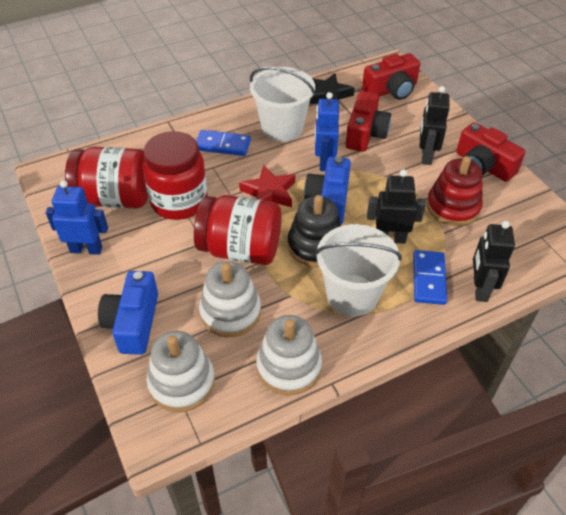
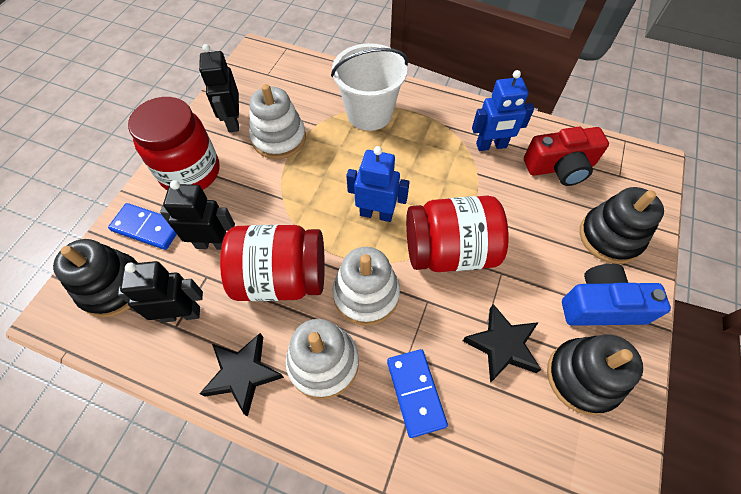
black stacking toy: 1 -> 3
black star: 1 -> 2
blue camera: 2 -> 1
red camera: 3 -> 1
red stacking toy: 1 -> 0
red star: 1 -> 0
white bucket: 2 -> 1

